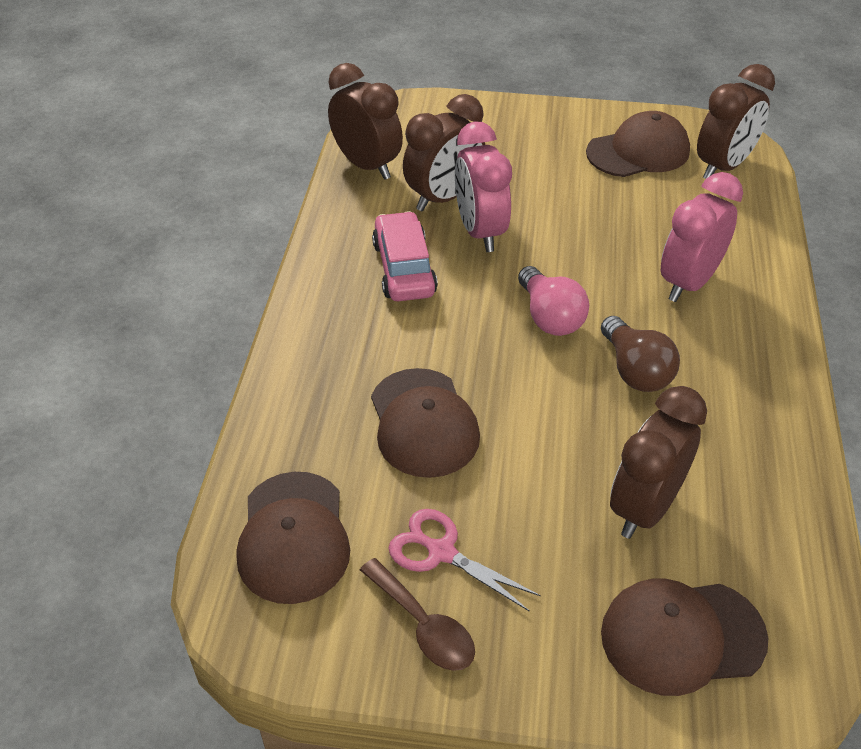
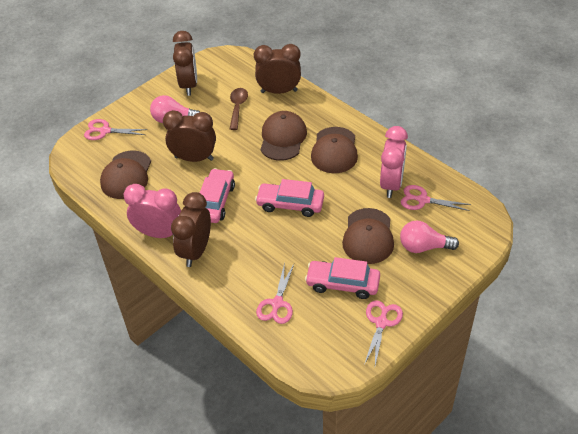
brown light bulb: 1 -> 0
pink car: 1 -> 3
pink light bulb: 1 -> 2
pink scissors: 1 -> 4

